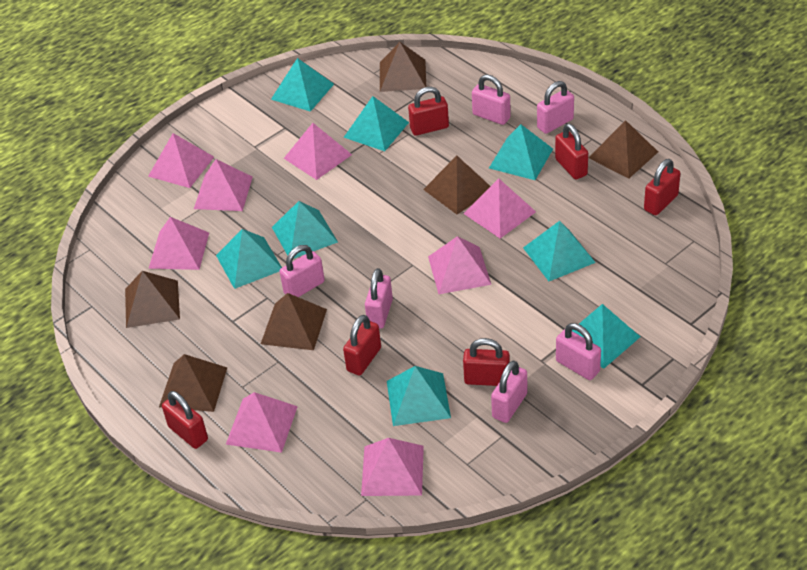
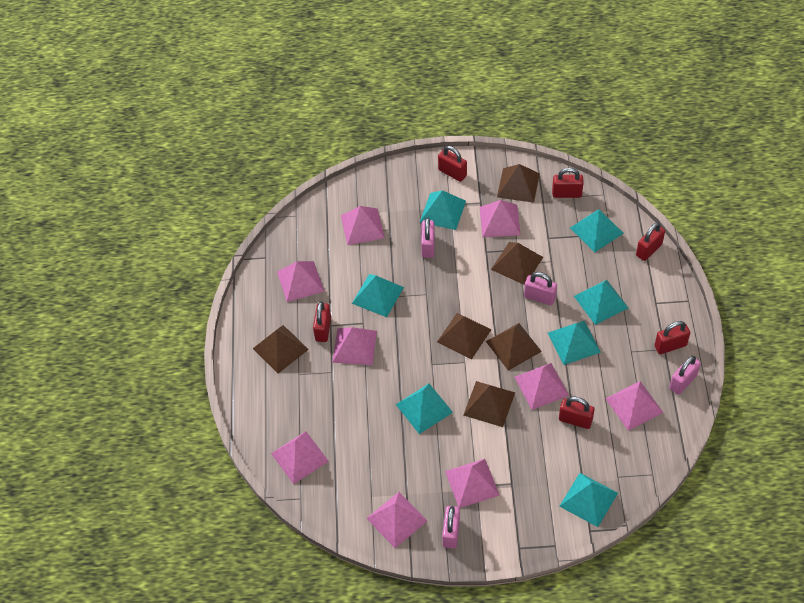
pink padlock: 6 -> 4
pink pyramid: 8 -> 9
turquoise pyramid: 8 -> 7

